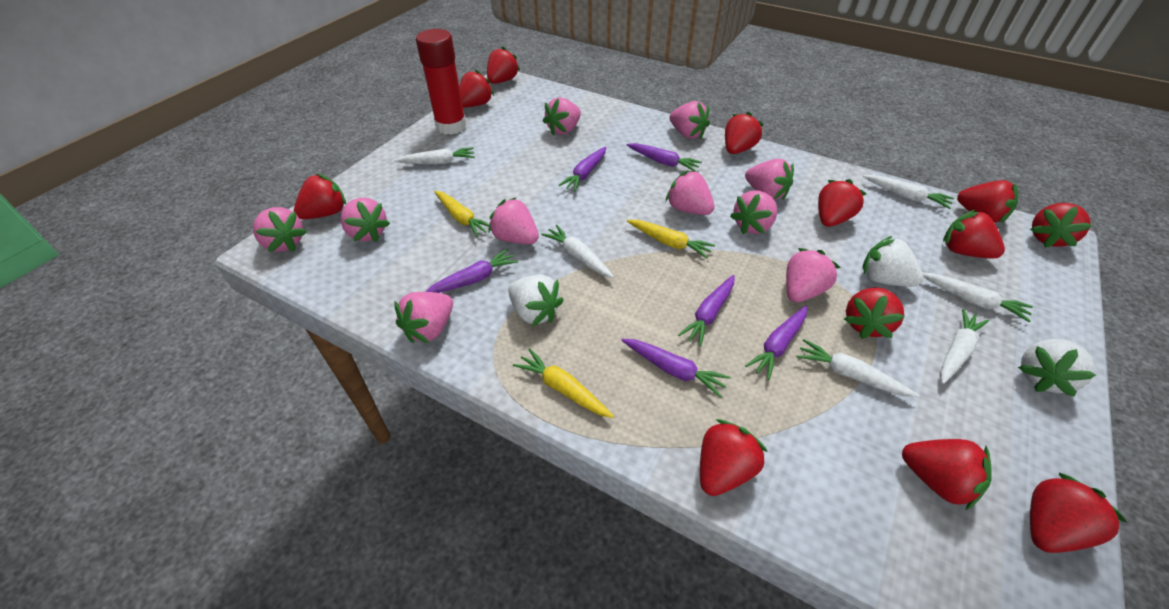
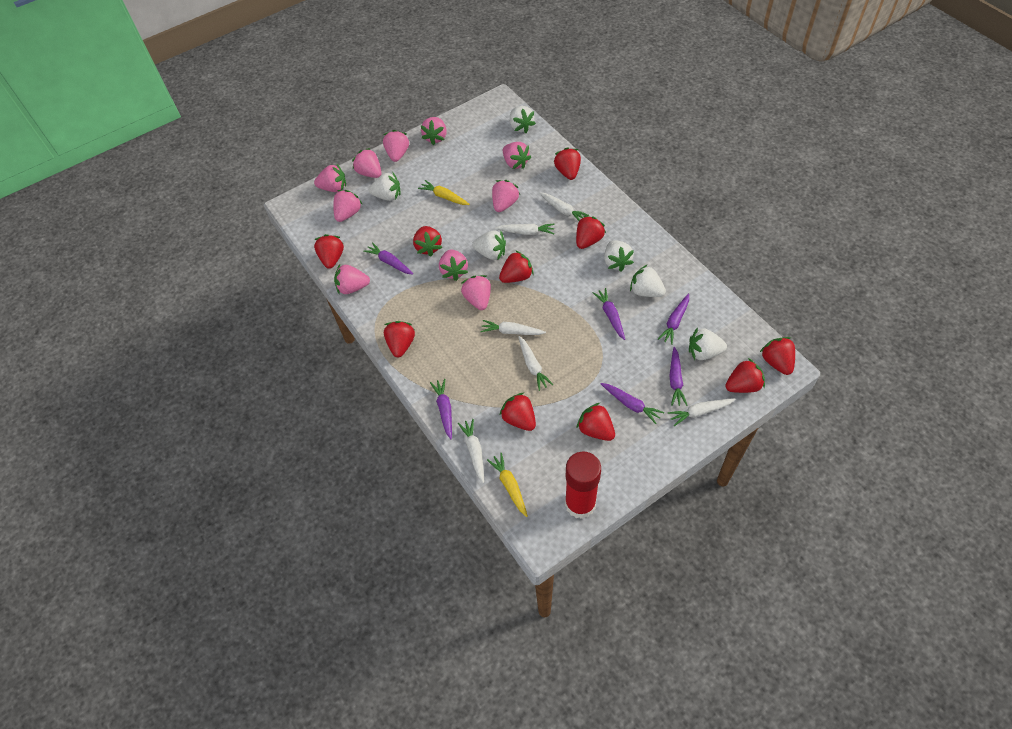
red strawberry: 12 -> 10
white strawberry: 3 -> 6
yellow carrot: 3 -> 2

